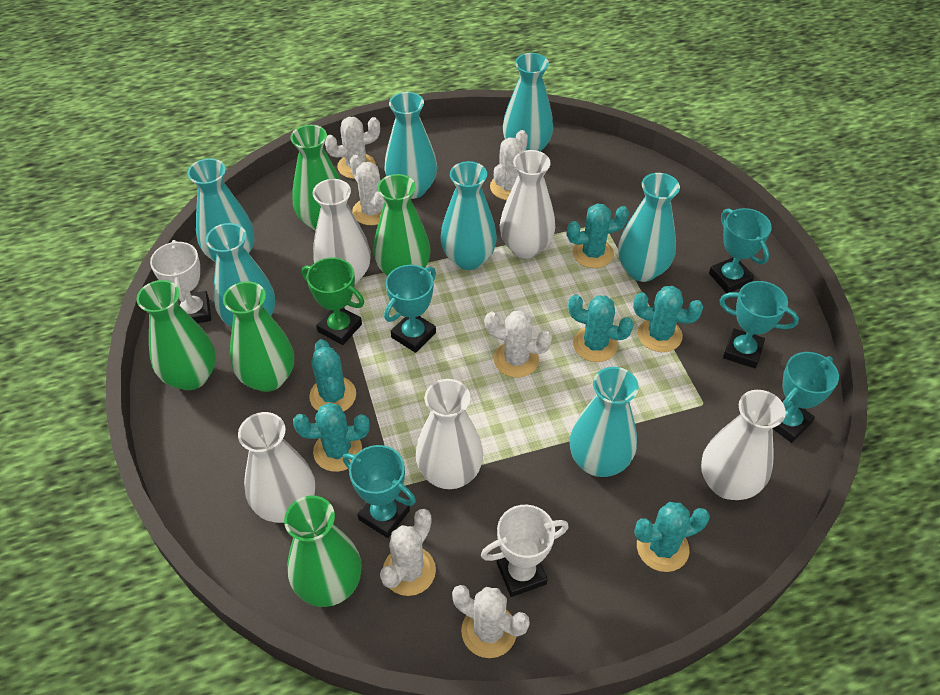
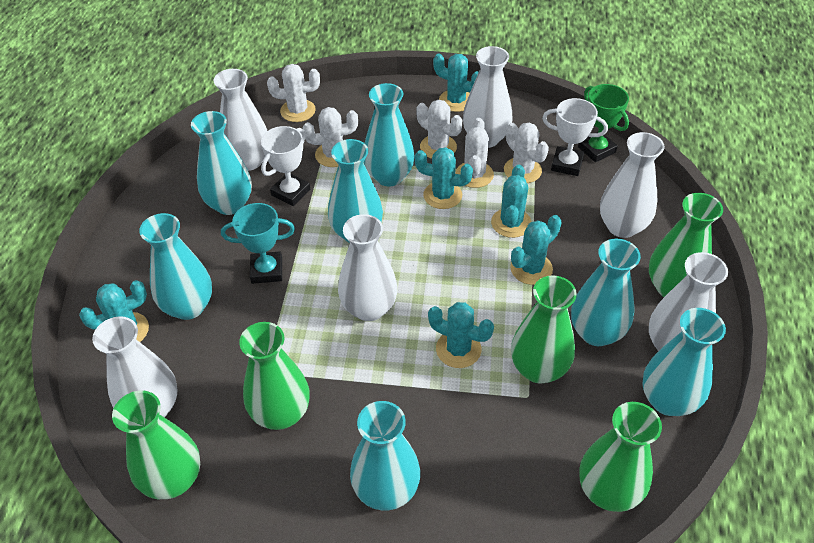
turquoise trophy: 5 -> 1
white cactus: 6 -> 5
white vase: 5 -> 6

